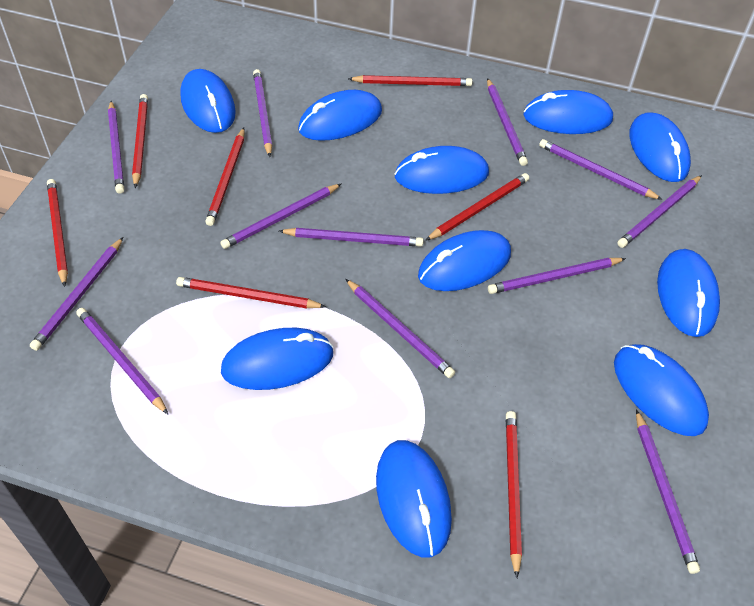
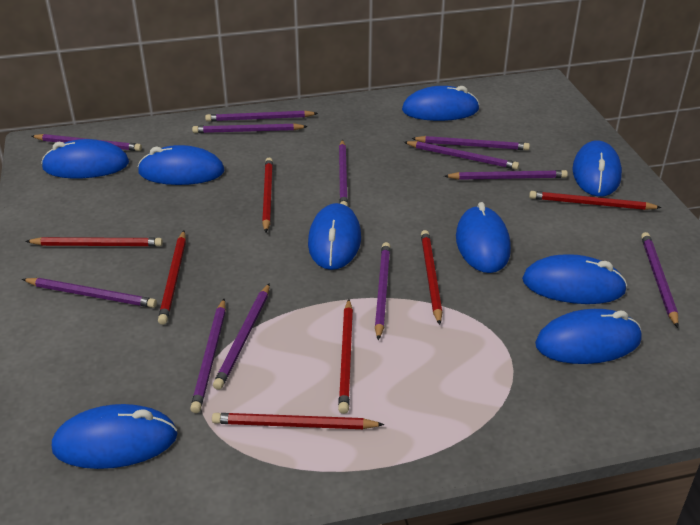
blue mouse: 10 -> 9

